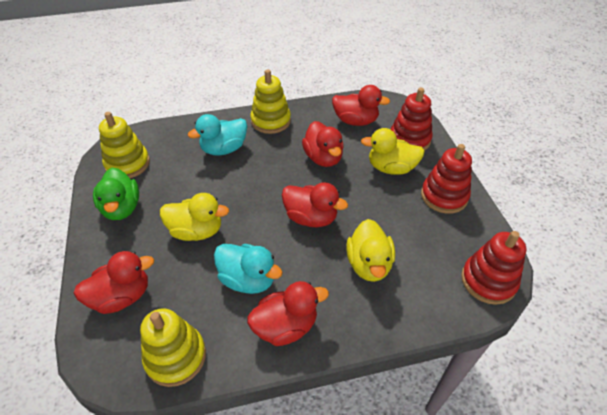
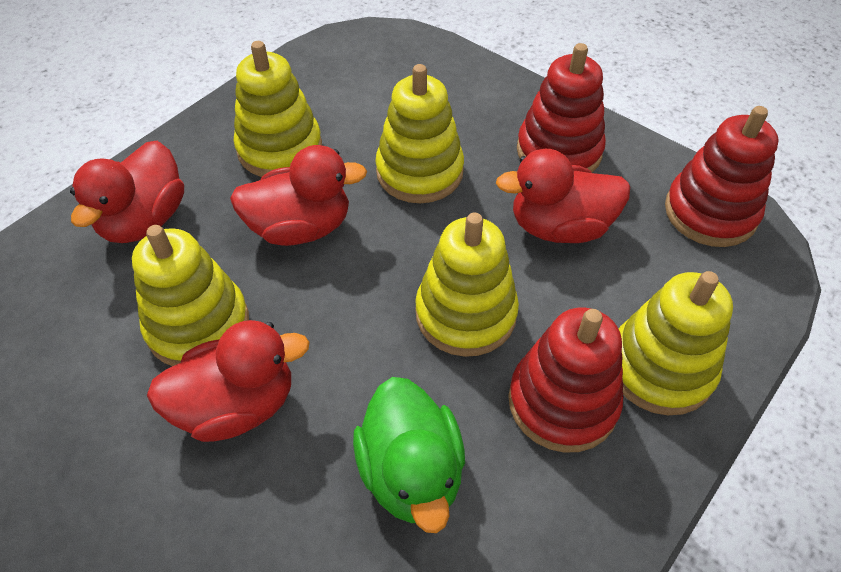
red duck: 5 -> 4
turquoise duck: 2 -> 0
yellow duck: 3 -> 0
yellow stacking toy: 3 -> 5

